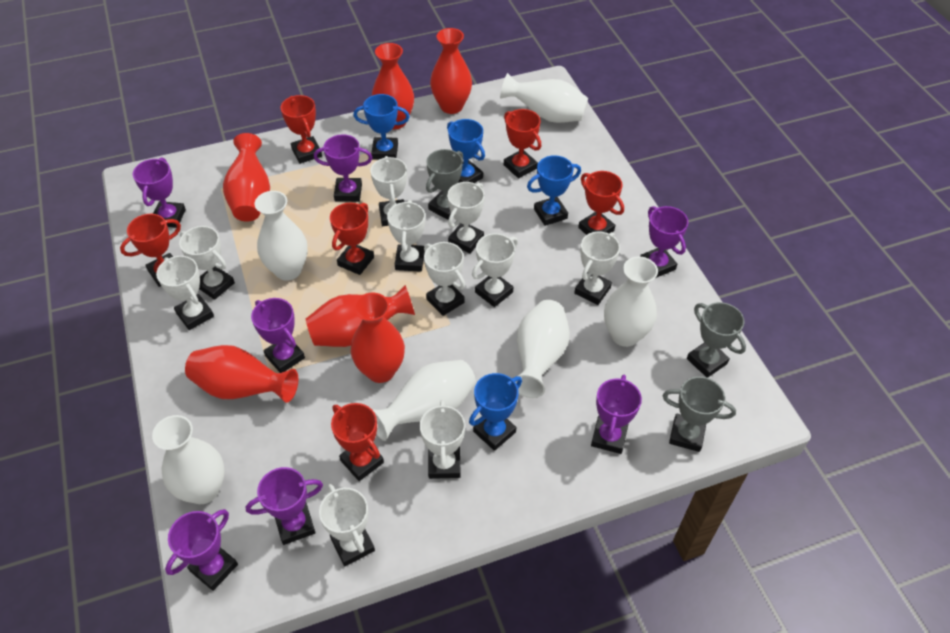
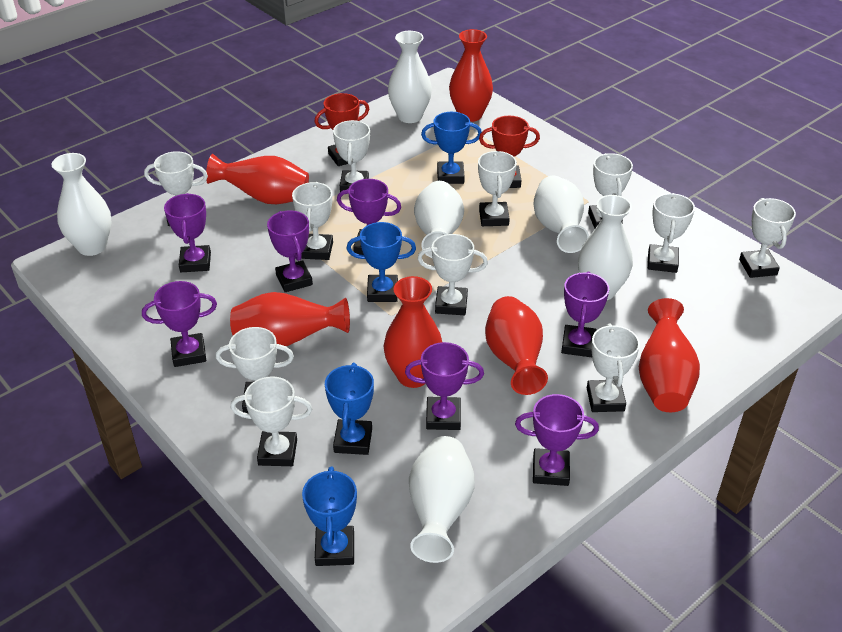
grey trophy: 3 -> 0
red trophy: 6 -> 2
white trophy: 10 -> 11

